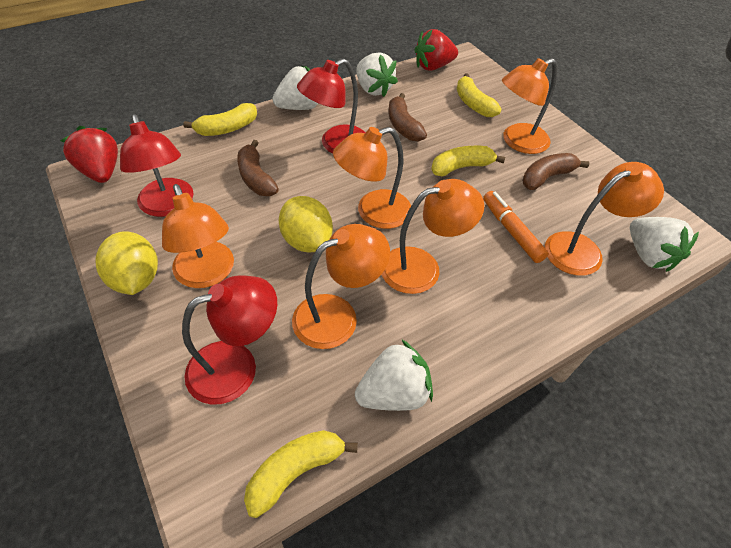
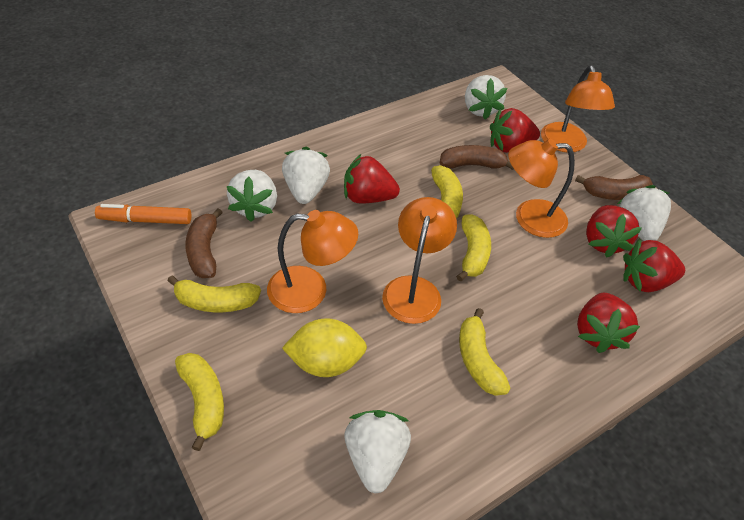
orange lamp: 6 -> 4
red lamp: 3 -> 0
red strawberry: 2 -> 5
white strawberry: 4 -> 5
yellow banana: 4 -> 5
yellow lemon: 2 -> 1

